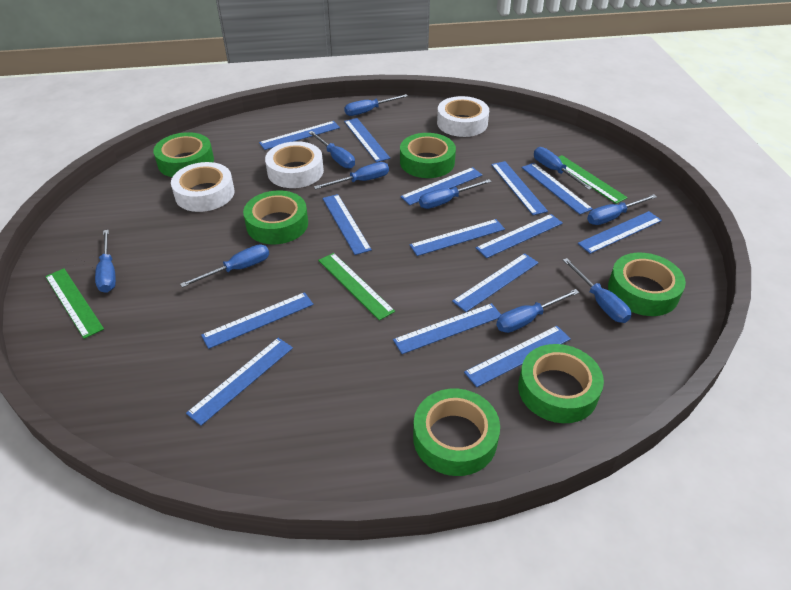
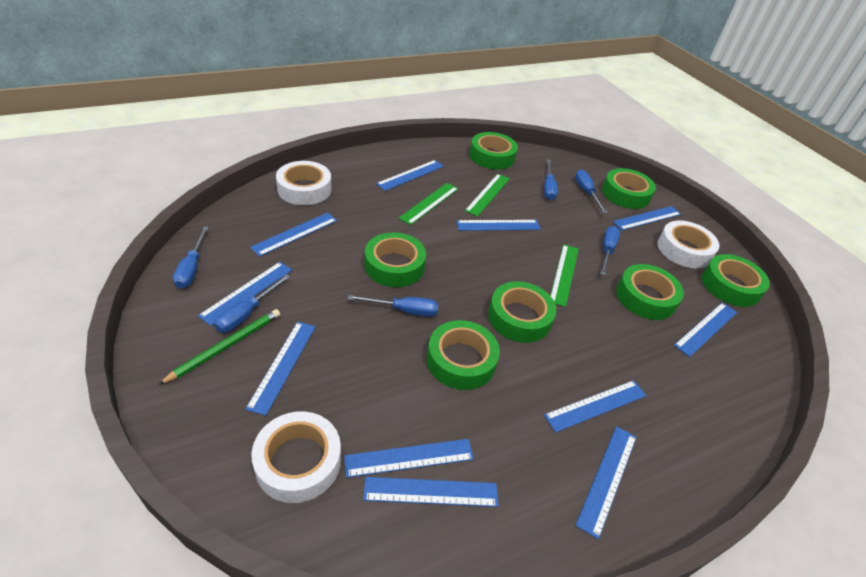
blue ruler: 14 -> 11
blue screwdriver: 10 -> 6
green pencil: 0 -> 1
green tape: 6 -> 7

